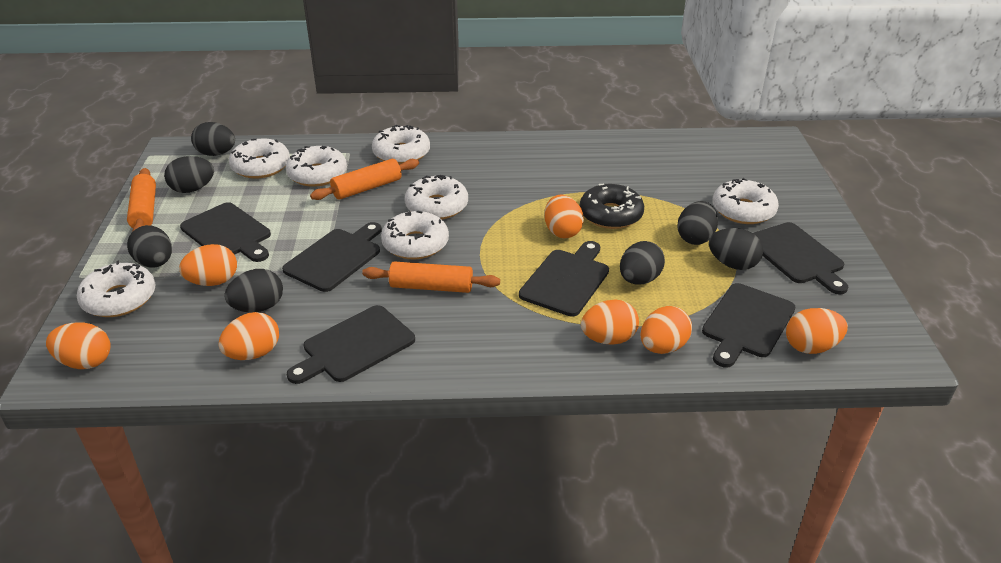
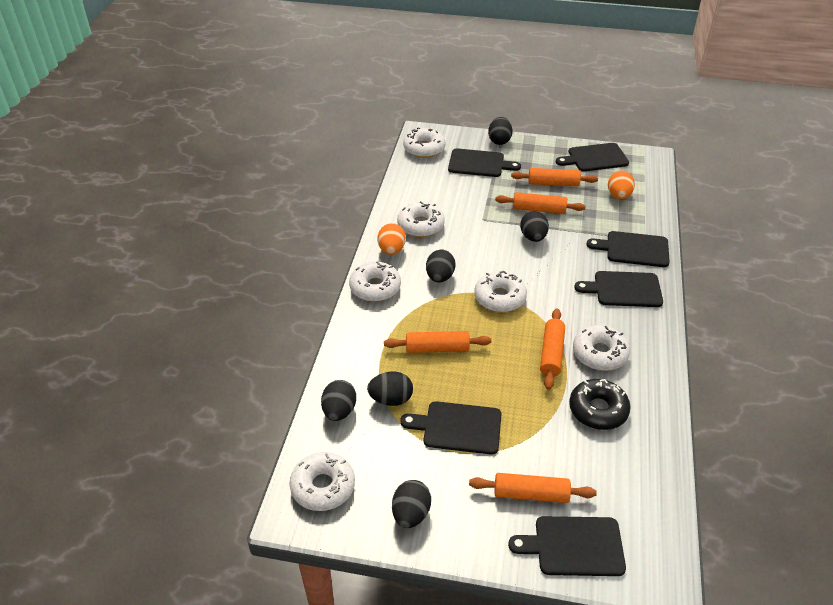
black egg: 7 -> 6
orange egg: 7 -> 2
orange rolling pin: 3 -> 5
white donut: 7 -> 6

